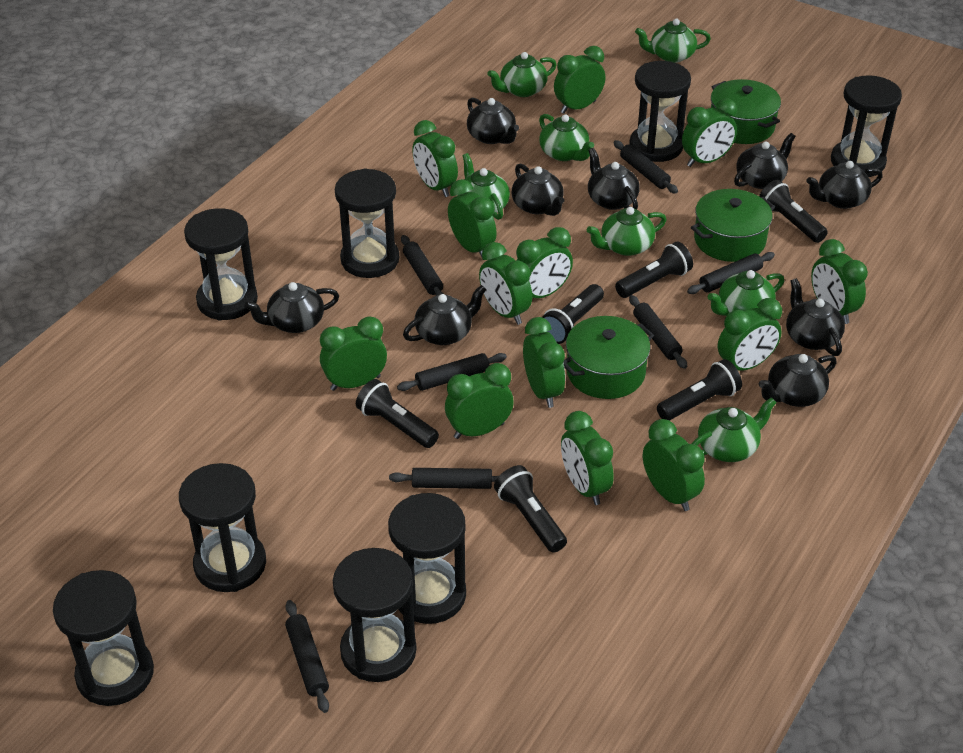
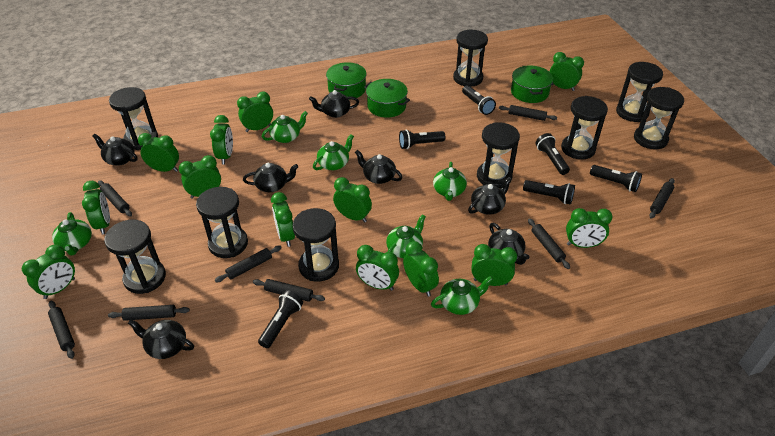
black hourglass: 8 -> 9
black rolling pin: 7 -> 8
black teapot: 9 -> 7
green teapot: 7 -> 6

